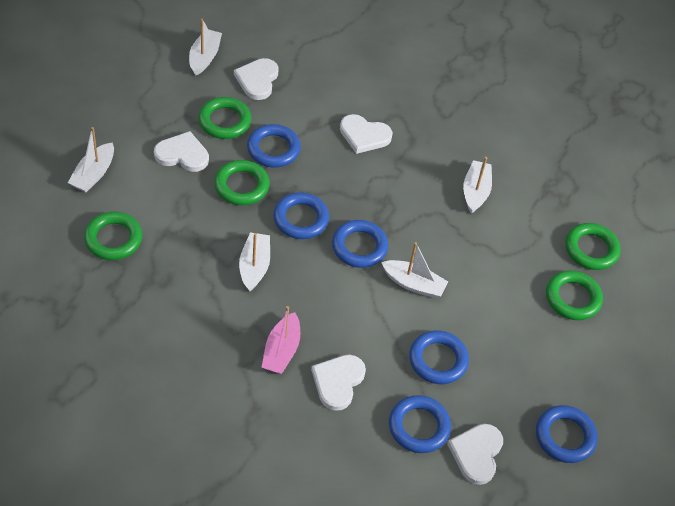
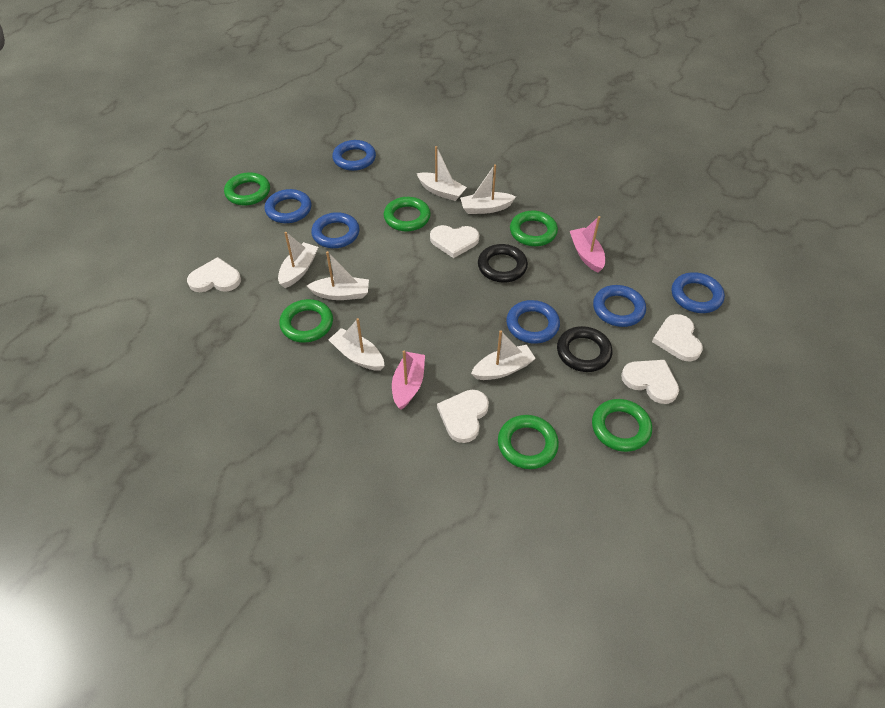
black ring: 0 -> 2
green ring: 5 -> 6
pink boat: 1 -> 2
white boat: 5 -> 6

